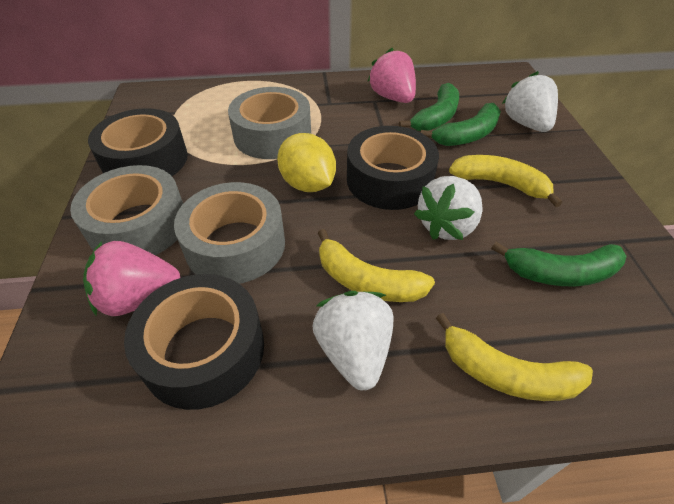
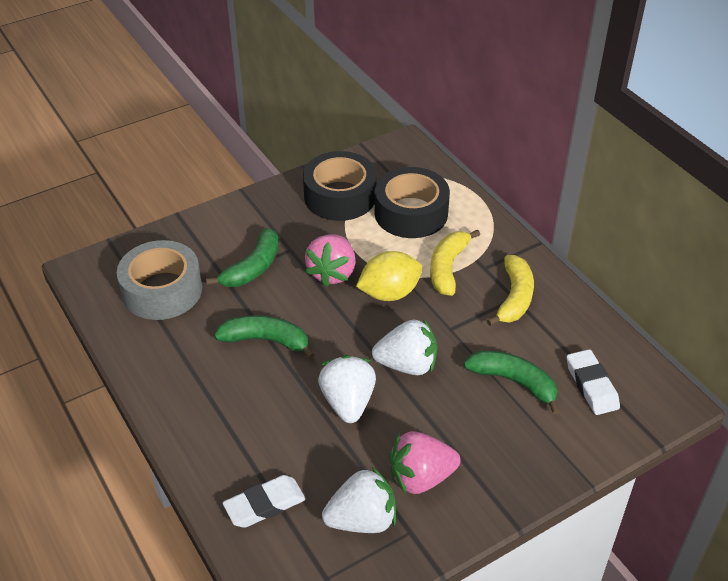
black tape: 3 -> 2
grey tape: 3 -> 1
white eraser: 0 -> 2
yellow banana: 3 -> 2

